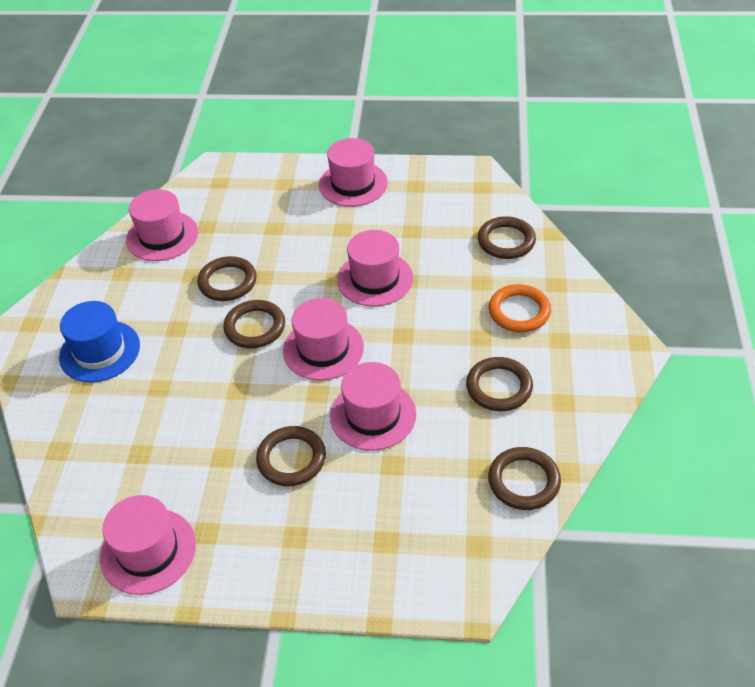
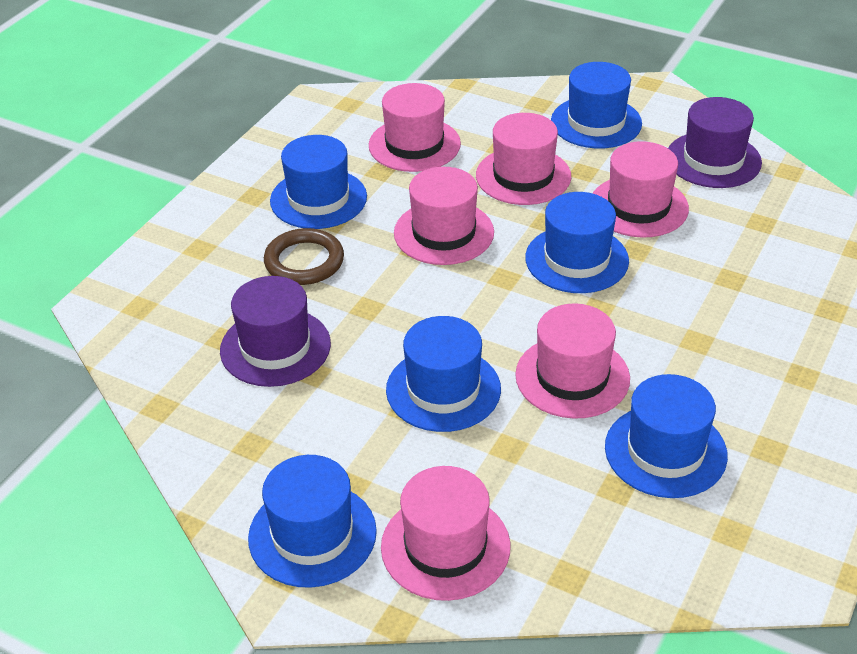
blue hat: 1 -> 6
brown ring: 6 -> 1
orange ring: 1 -> 0
purple hat: 0 -> 2

